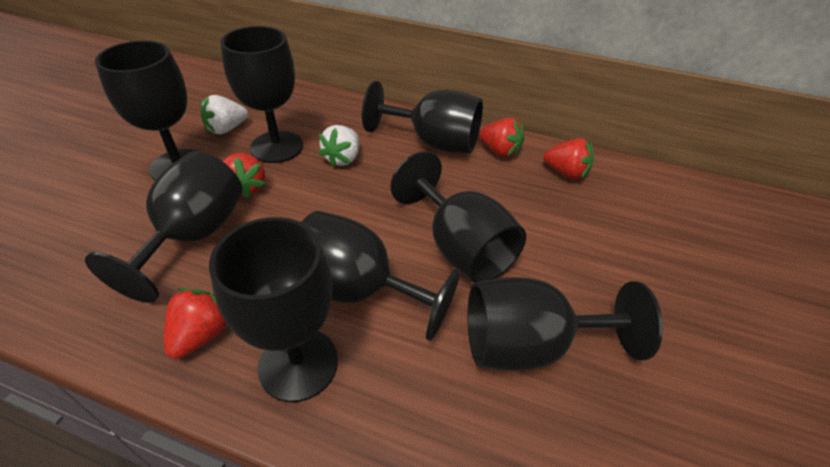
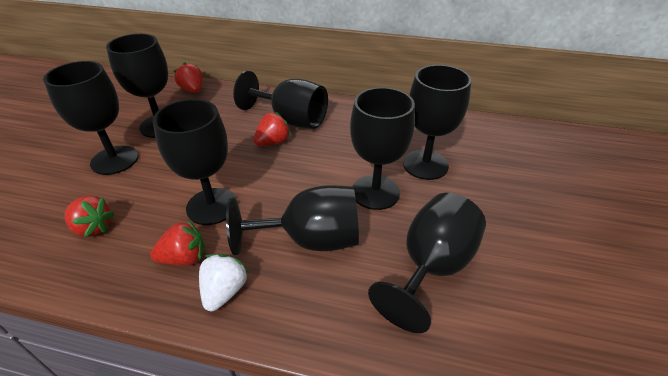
white strawberry: 2 -> 1

